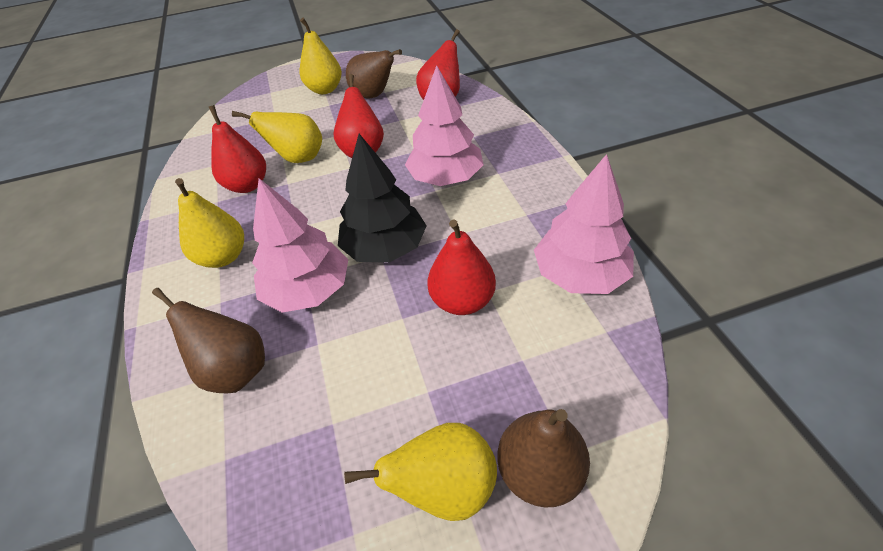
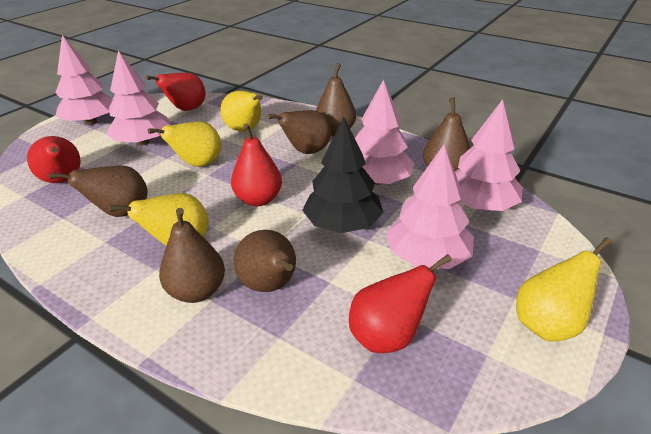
brown pear: 3 -> 6
pink tree: 3 -> 5

